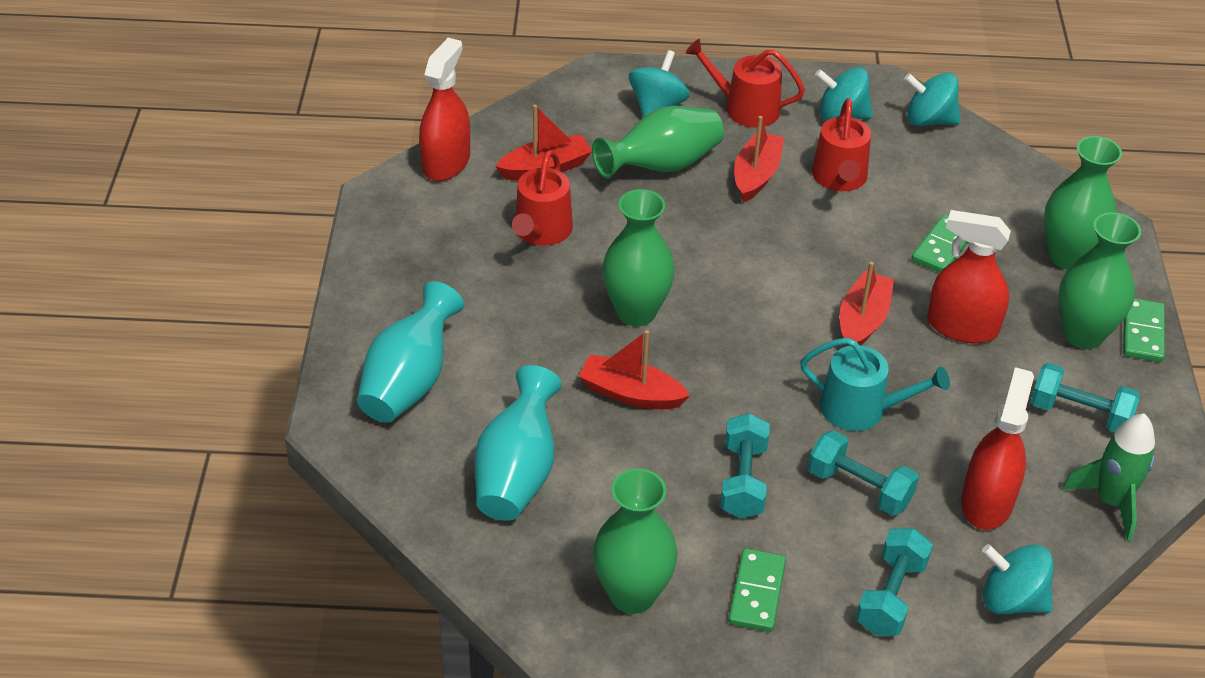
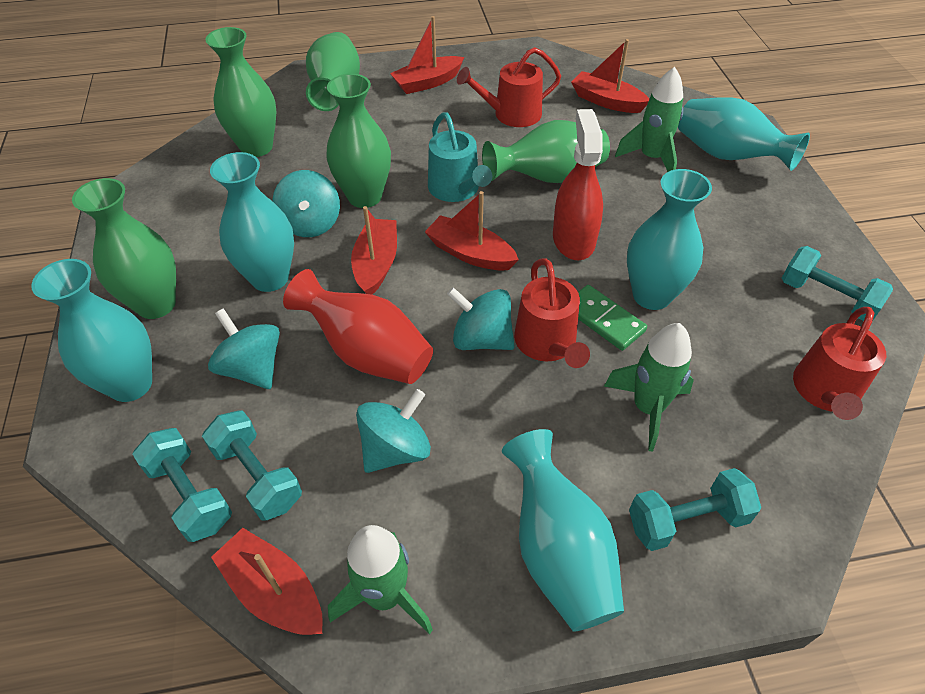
green domino: 3 -> 1
green rocket: 1 -> 3
red boat: 4 -> 5
red spray bottle: 3 -> 1
red vase: 0 -> 1
turquoise vase: 2 -> 5

